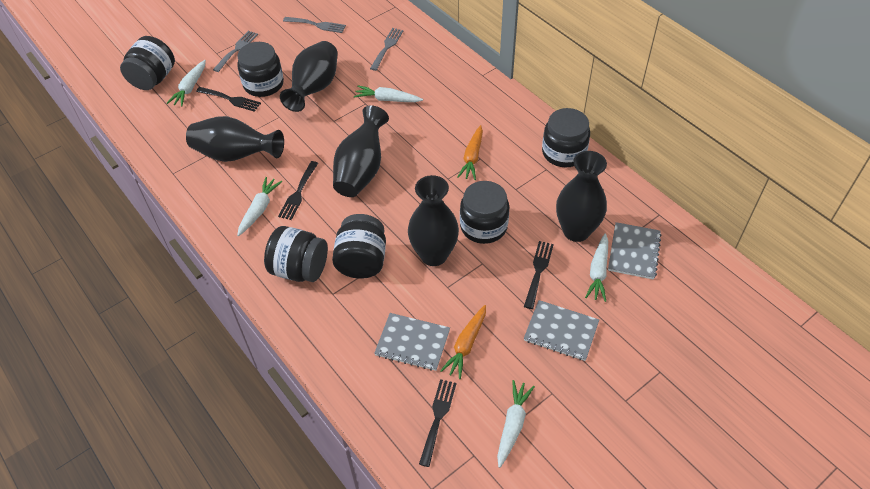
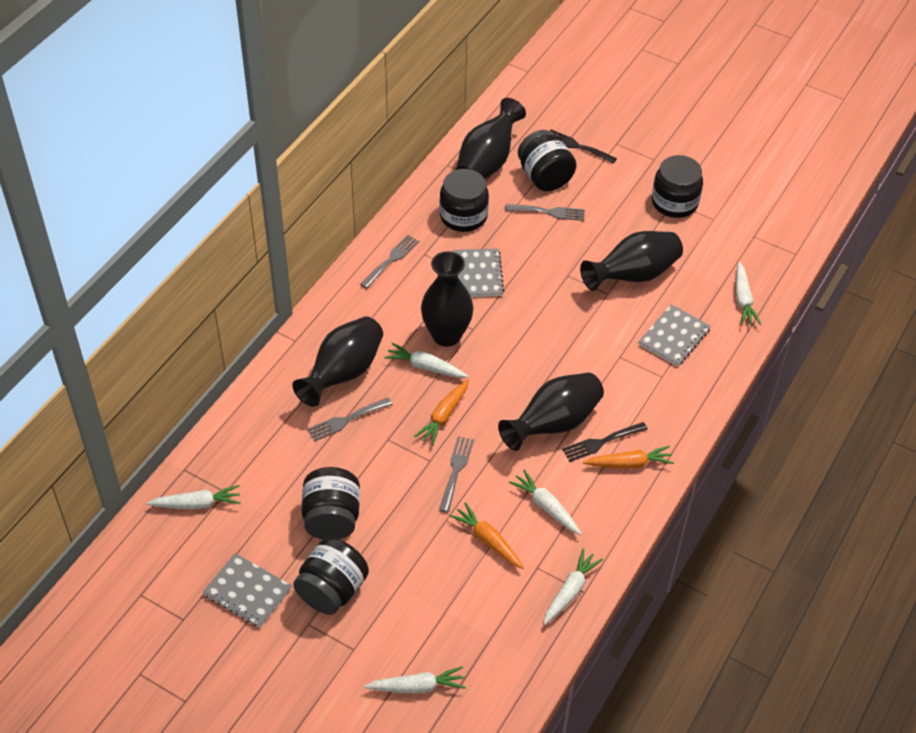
black fork: 4 -> 2
black jar: 6 -> 5
grey fork: 3 -> 4
orange carrot: 2 -> 3
white carrot: 5 -> 6

